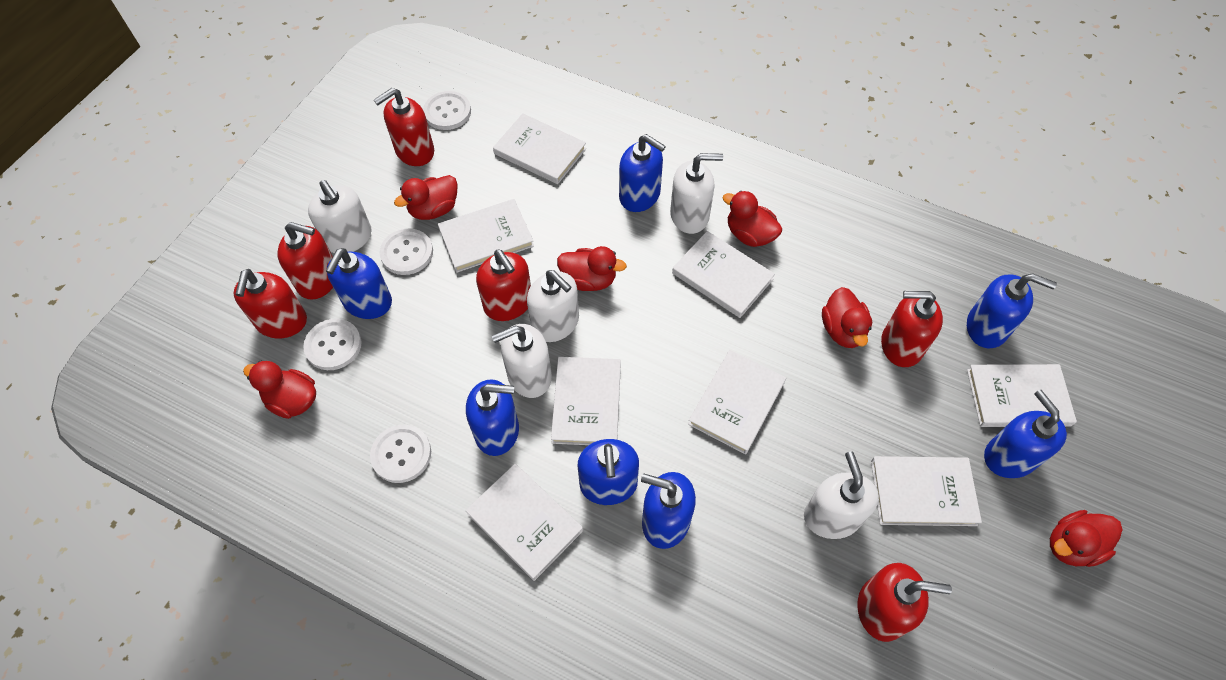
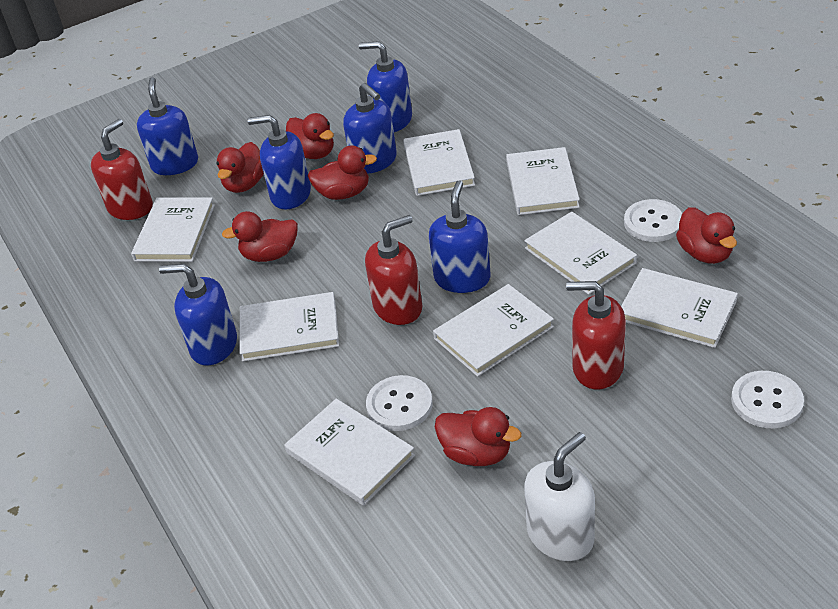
blue soap dispenser: 7 -> 6
red soap dispenser: 6 -> 3
white button: 4 -> 3
white soap dispenser: 5 -> 1

